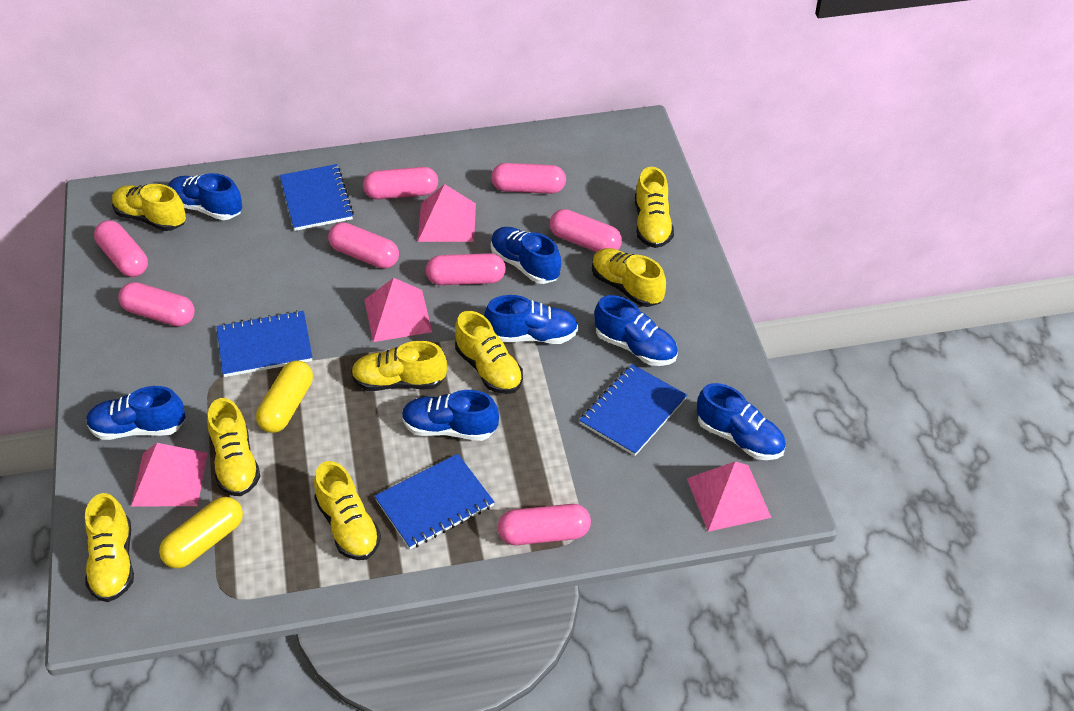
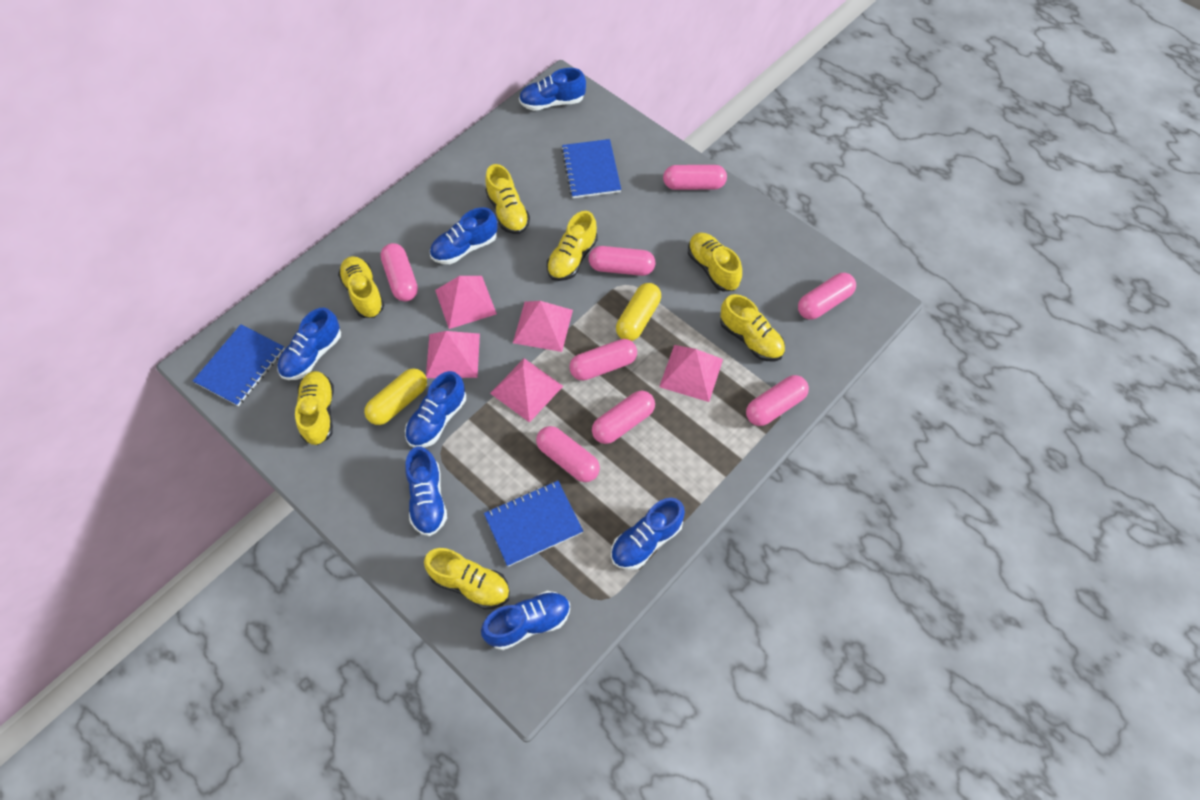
blue notebook: 4 -> 3
pink pyramid: 4 -> 5
yellow shoe: 8 -> 7

